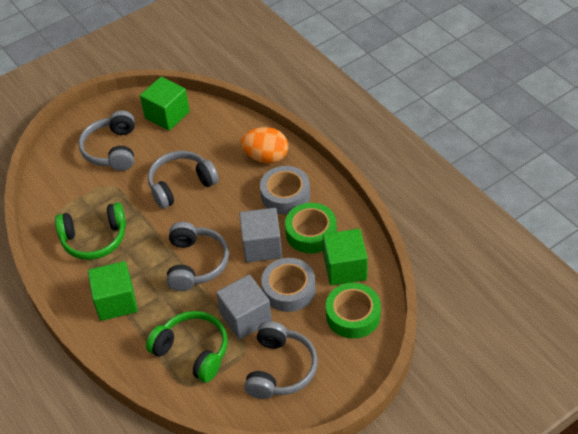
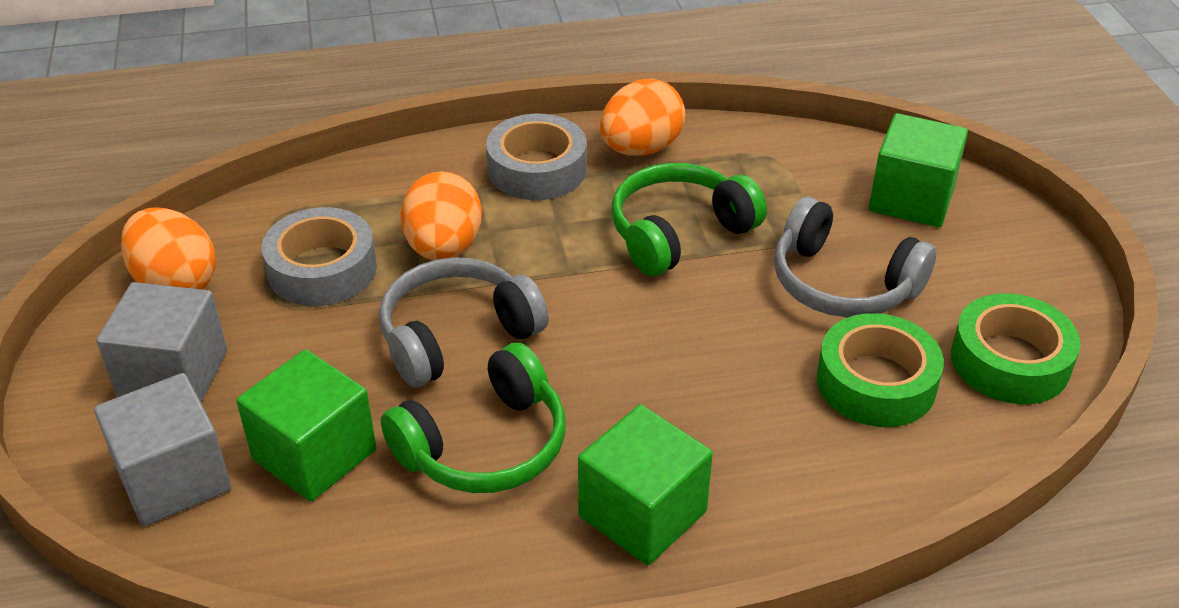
grey headphones: 4 -> 2
orange egg: 1 -> 3

